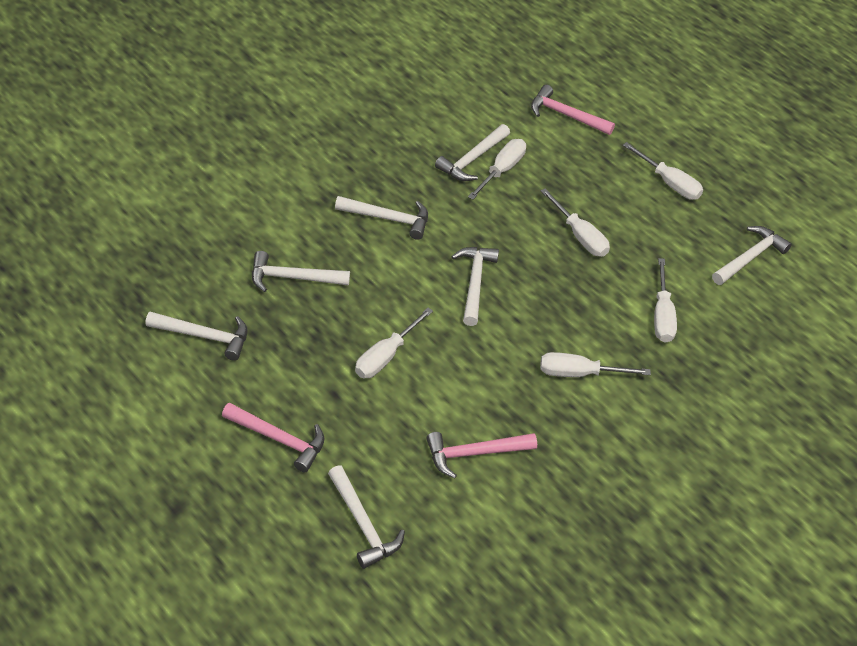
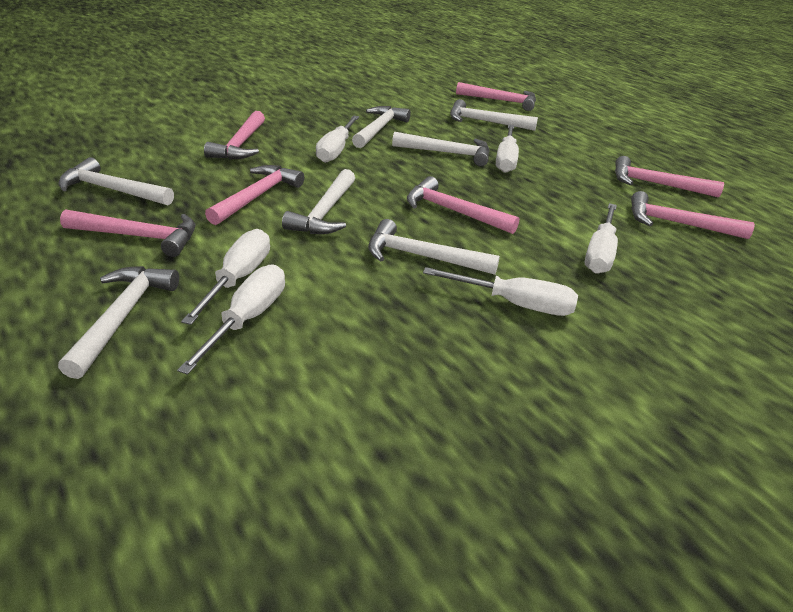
pink hammer: 3 -> 7

